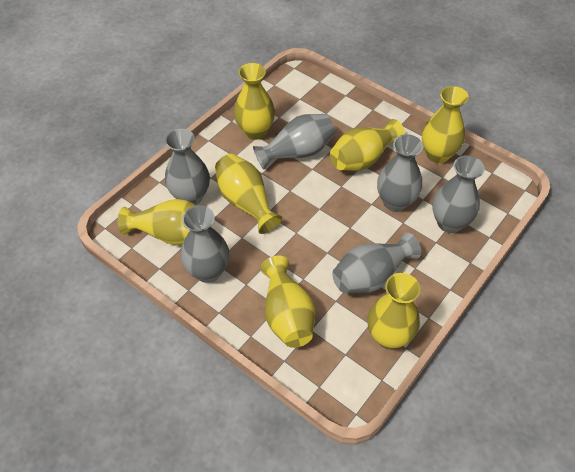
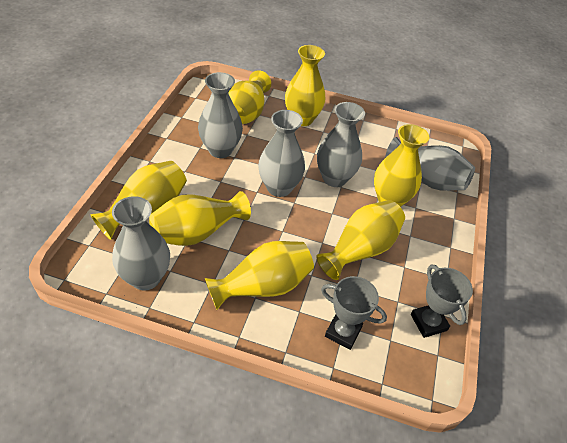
grey trophy: 0 -> 2
grey vase: 6 -> 5

